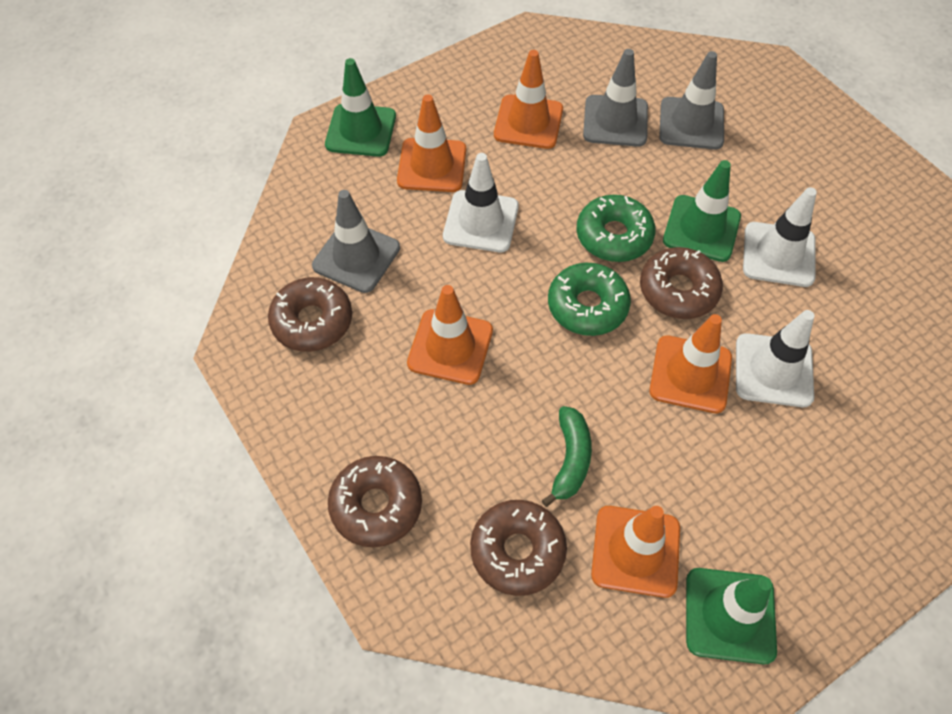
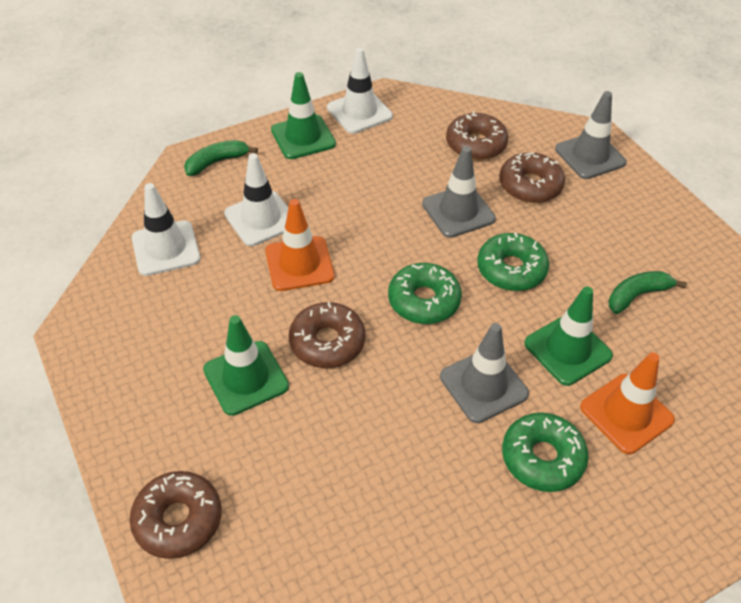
green banana: 1 -> 2
green donut: 2 -> 3
orange traffic cone: 5 -> 2

